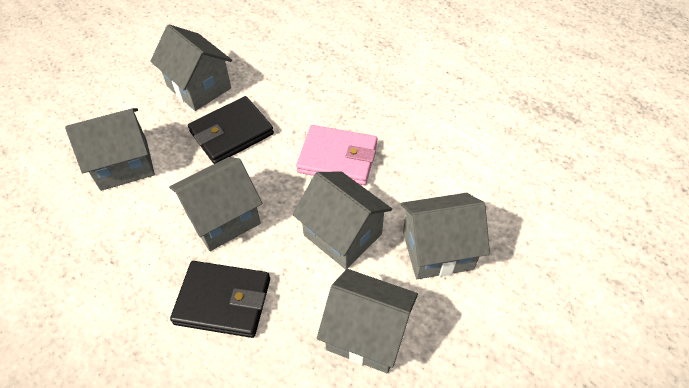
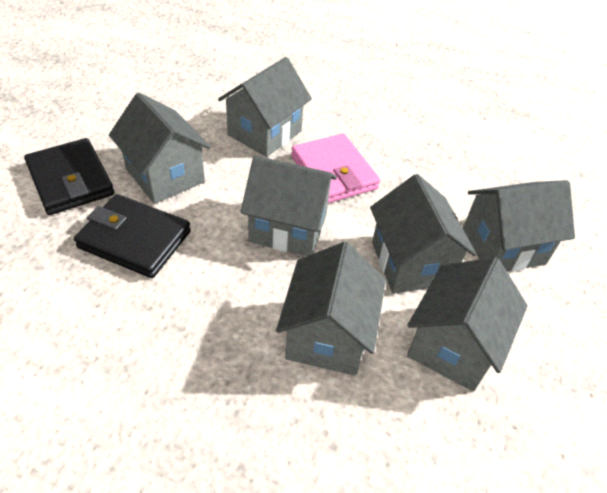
grey house: 6 -> 7

